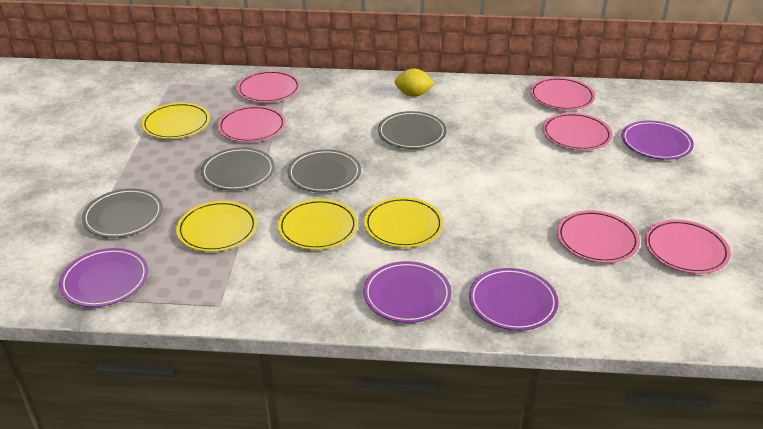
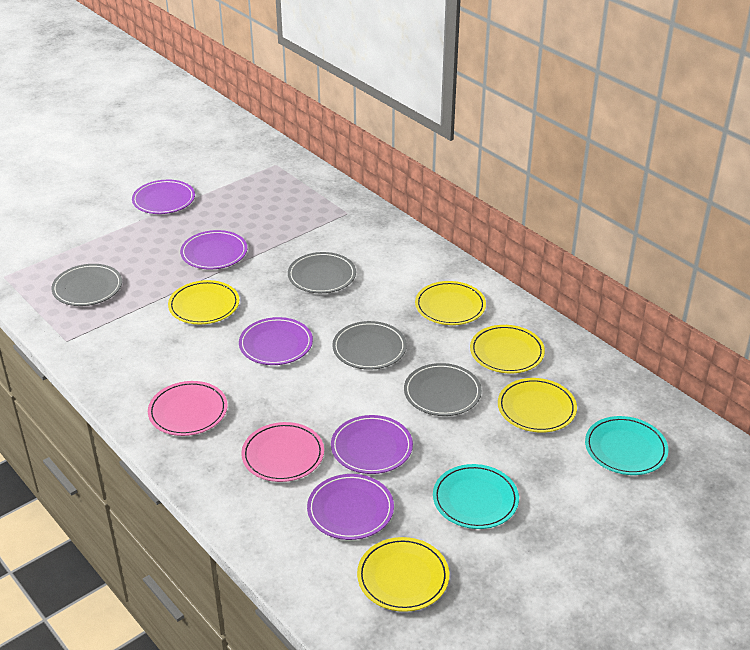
pink plate: 6 -> 2
purple plate: 4 -> 5
turquoise plate: 0 -> 2
yellow lemon: 1 -> 0
yellow plate: 4 -> 5

